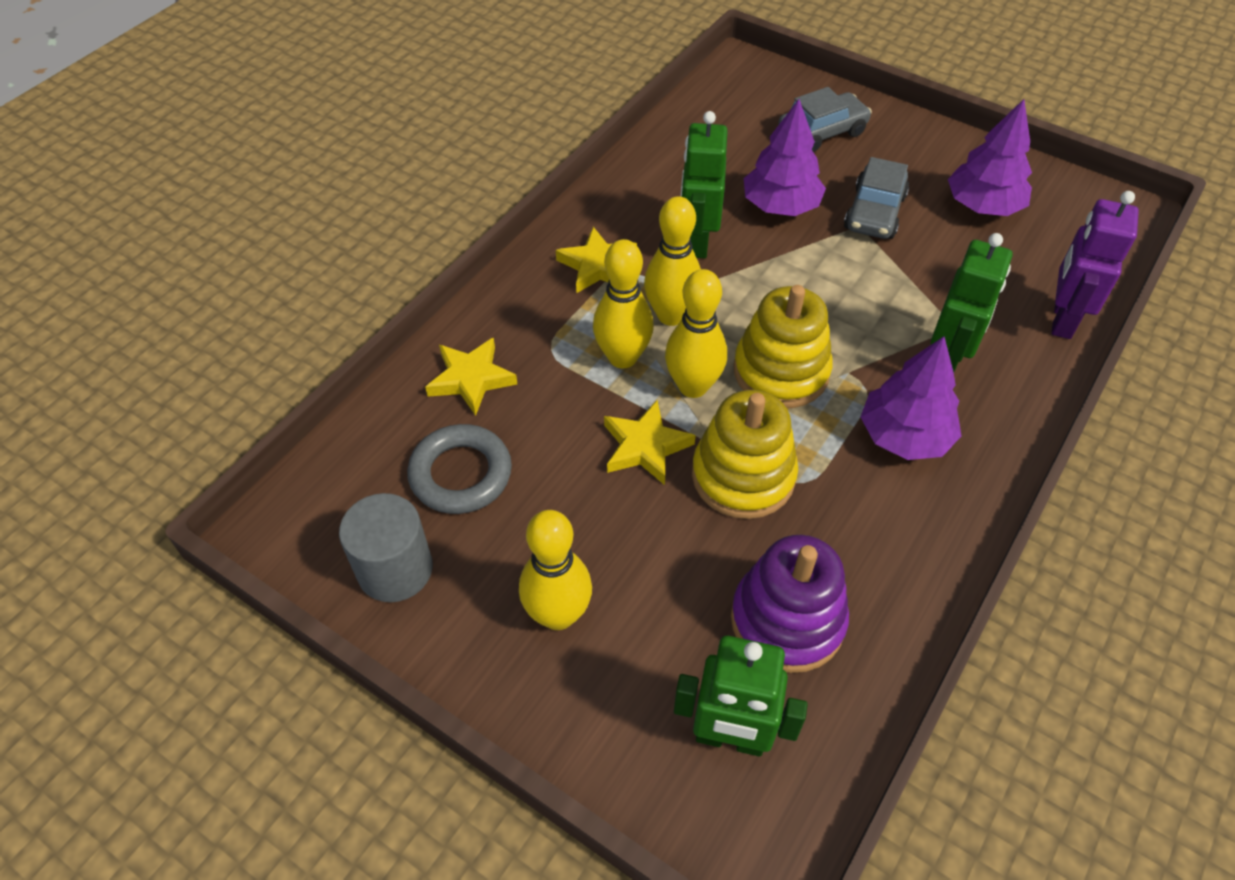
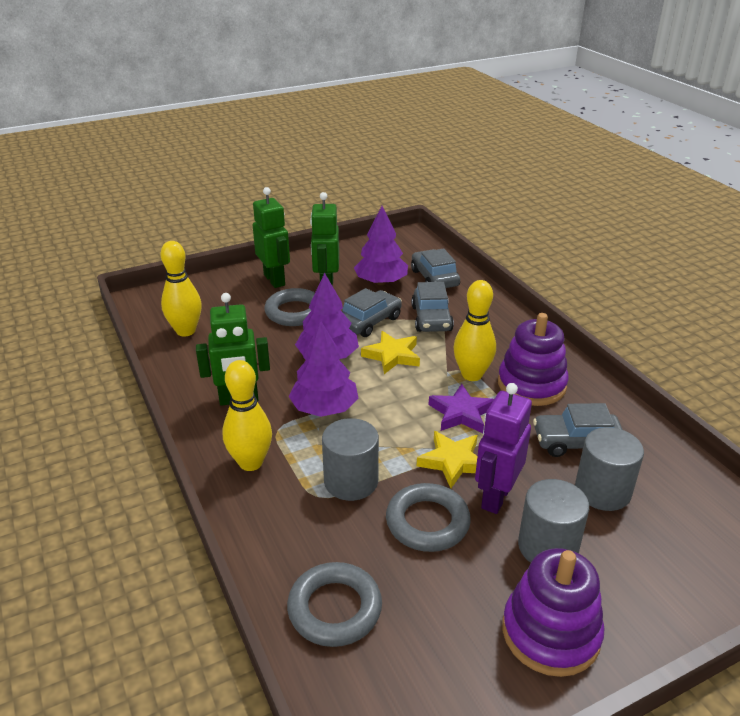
grey car: 2 -> 4
grey cylinder: 1 -> 3
grey ring: 1 -> 3
purple stacking toy: 1 -> 2
purple star: 0 -> 1
yellow bowling pin: 4 -> 3
yellow stacking toy: 2 -> 0
yellow star: 3 -> 2

